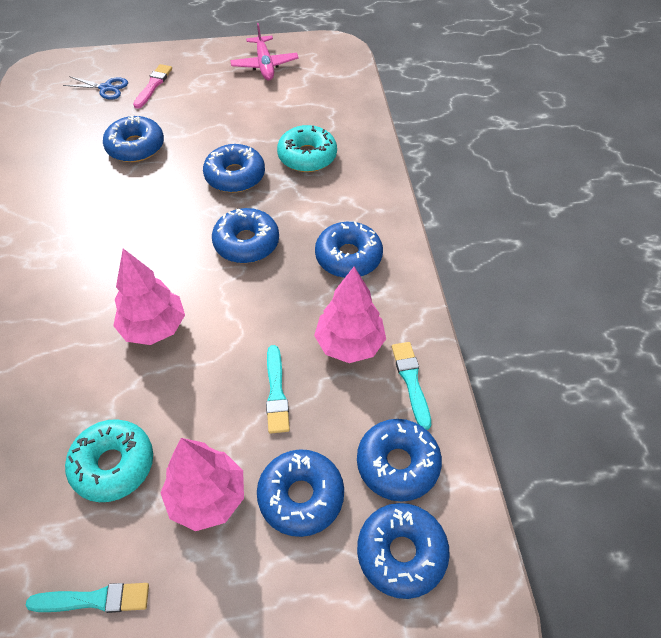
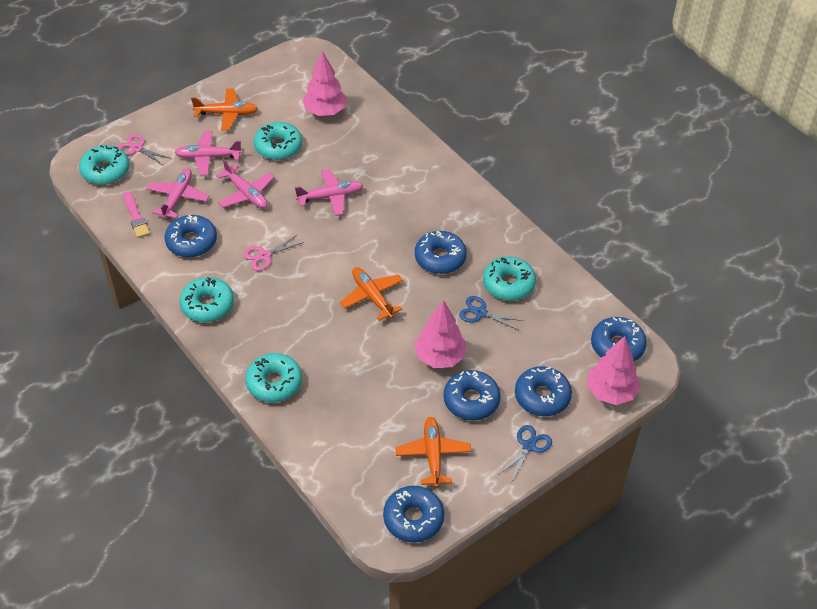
blue donut: 7 -> 6
blue scissors: 1 -> 2
orange plane: 0 -> 3
pink plane: 1 -> 4
pink scissors: 0 -> 2
turquoise brush: 3 -> 0
turquoise donut: 2 -> 5

